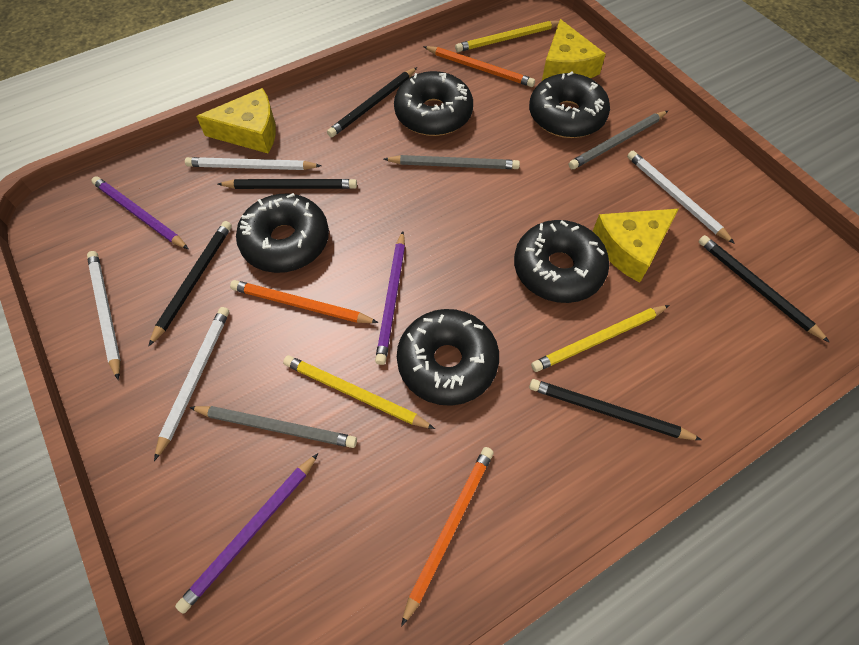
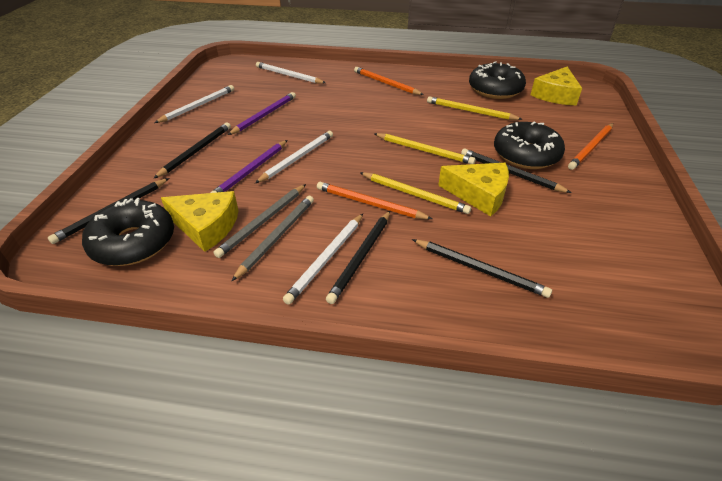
black donut: 5 -> 3
grey pencil: 3 -> 2
purple pencil: 3 -> 2

